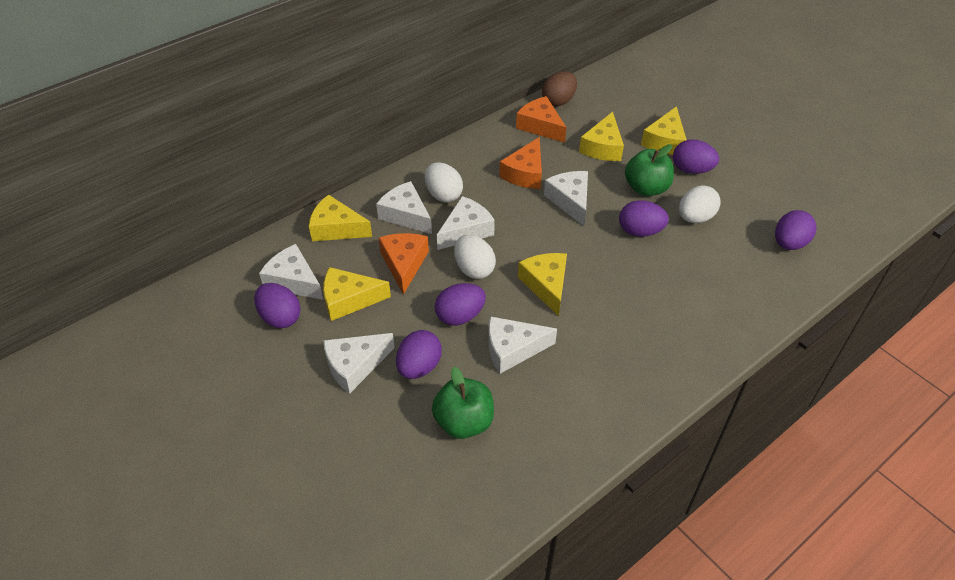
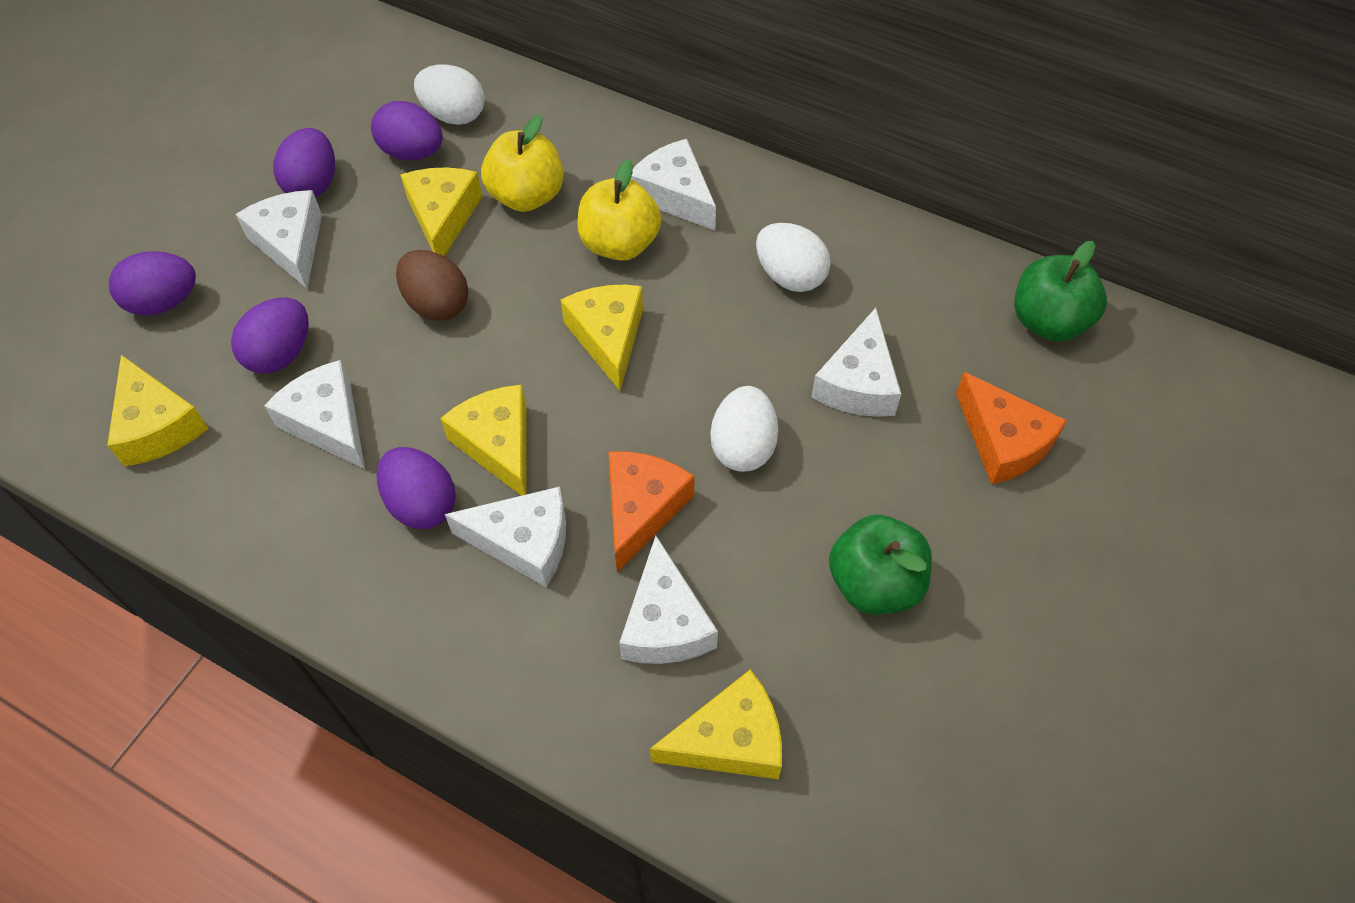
orange cheese: 3 -> 2
purple egg: 6 -> 5
yellow apple: 0 -> 2

